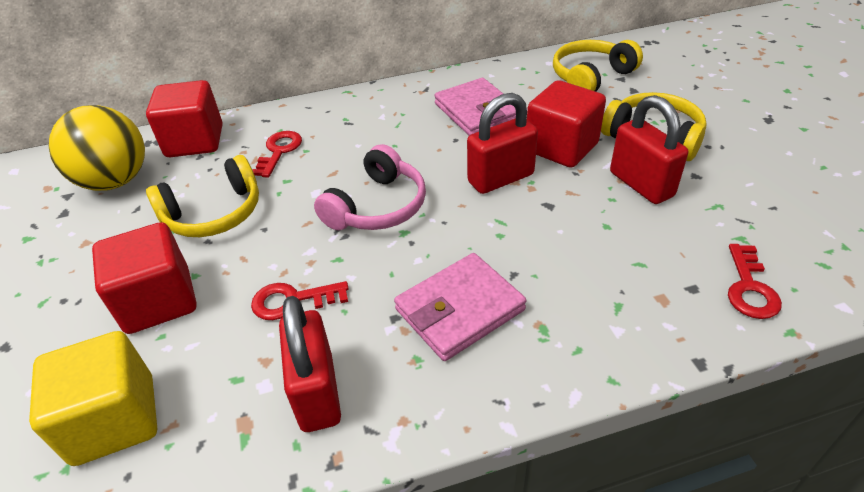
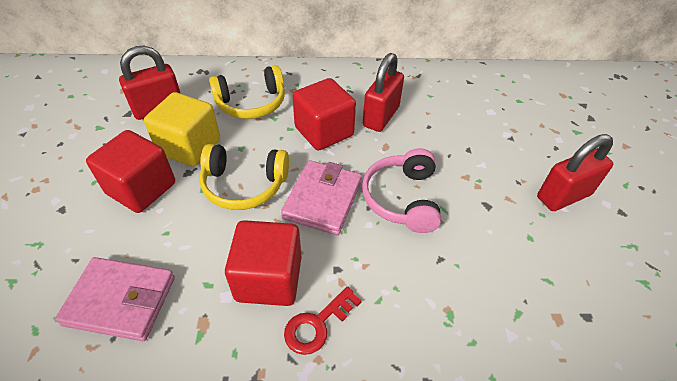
red key: 3 -> 1
yellow ball: 1 -> 0
yellow headphones: 3 -> 2

